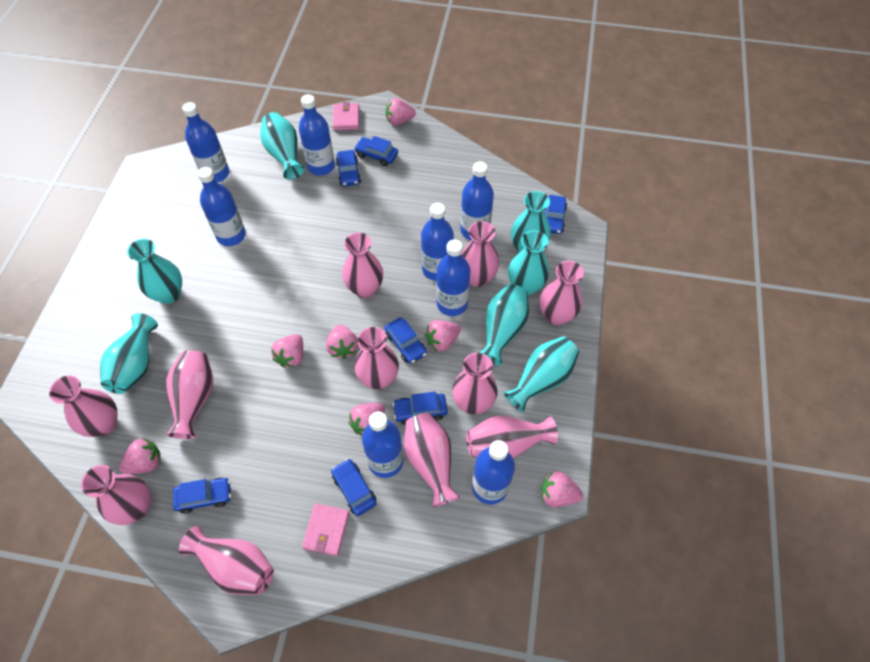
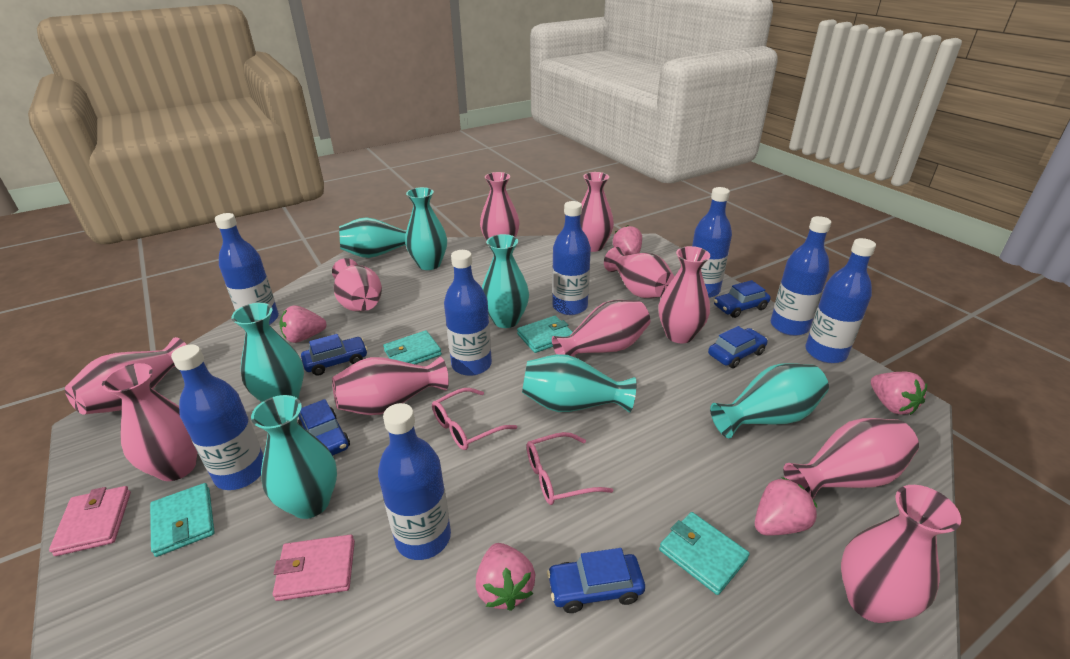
blue car: 7 -> 5
pink glasses: 0 -> 2
pink strawberry: 7 -> 5
turquoise wallet: 0 -> 4

